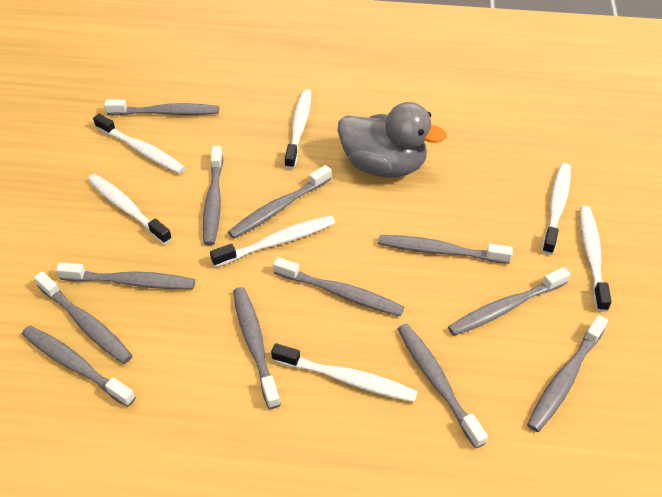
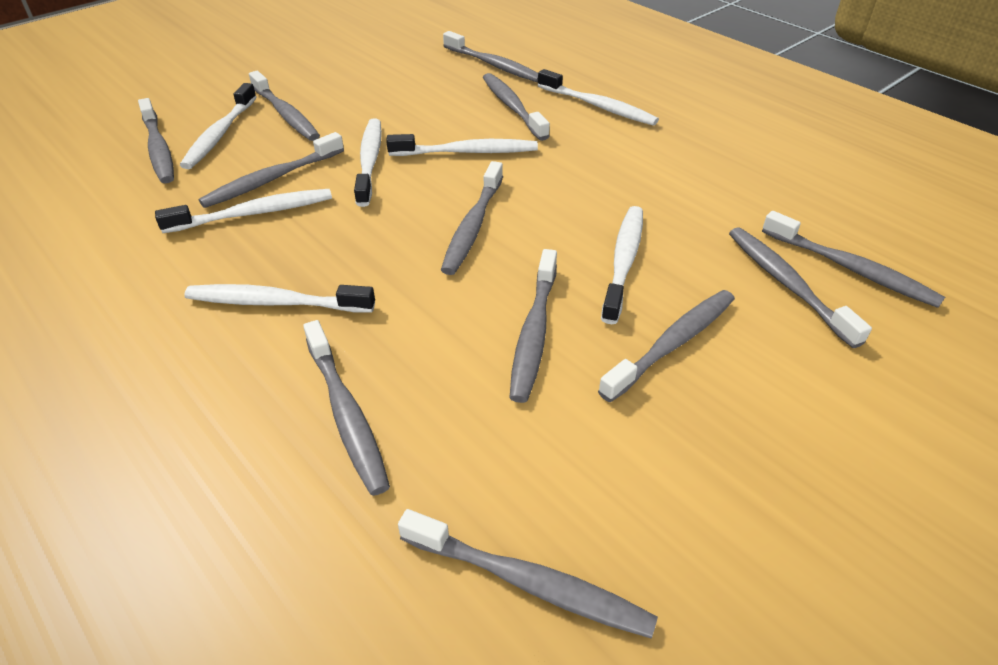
grey duck: 1 -> 0

